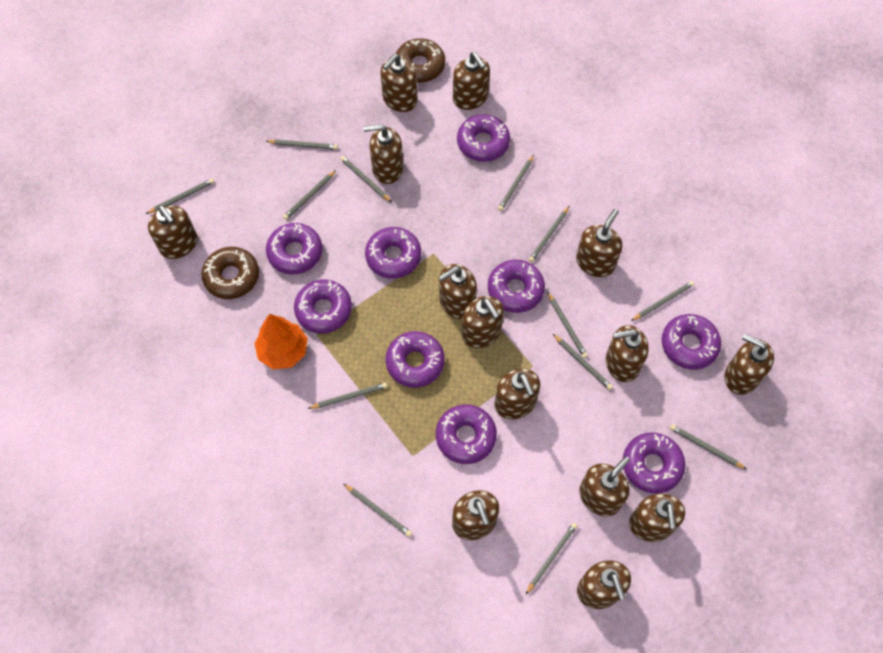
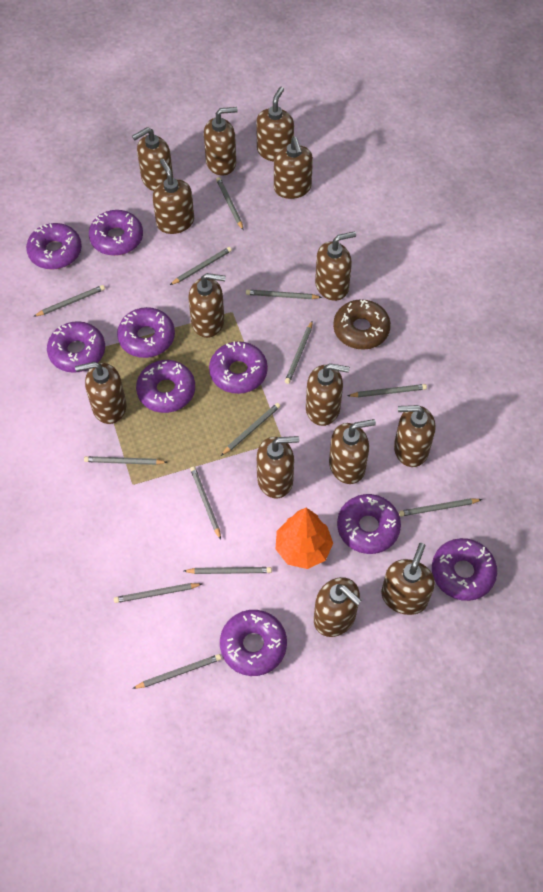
brown donut: 2 -> 1

